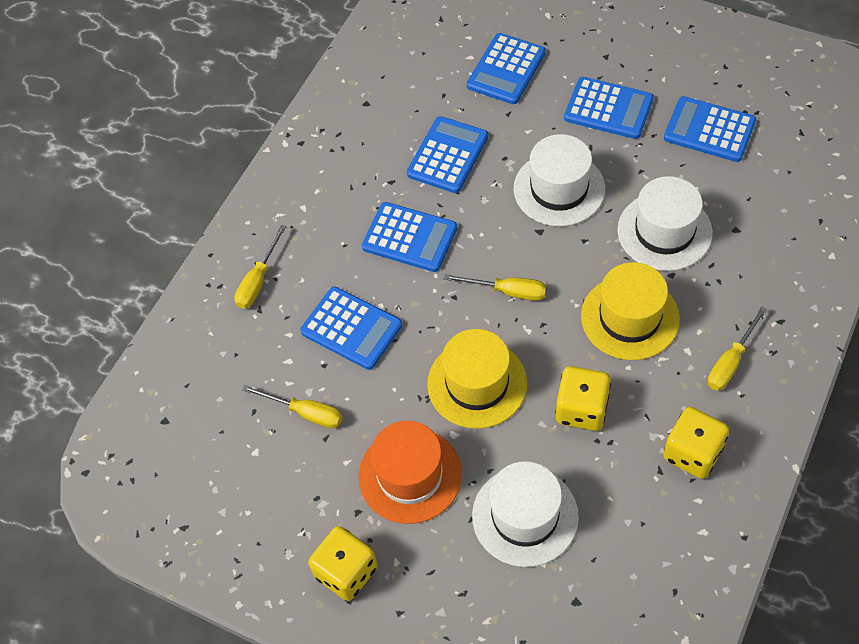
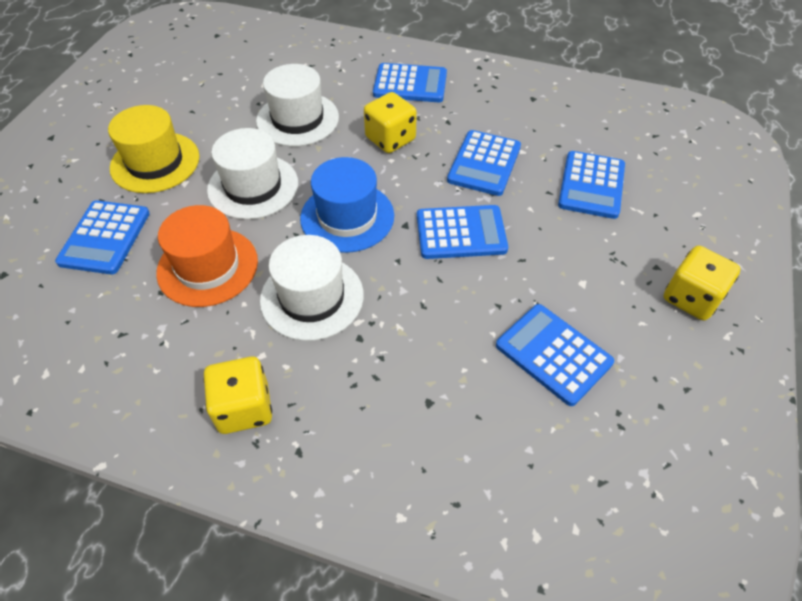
blue hat: 0 -> 1
yellow hat: 2 -> 1
yellow screwdriver: 4 -> 0

